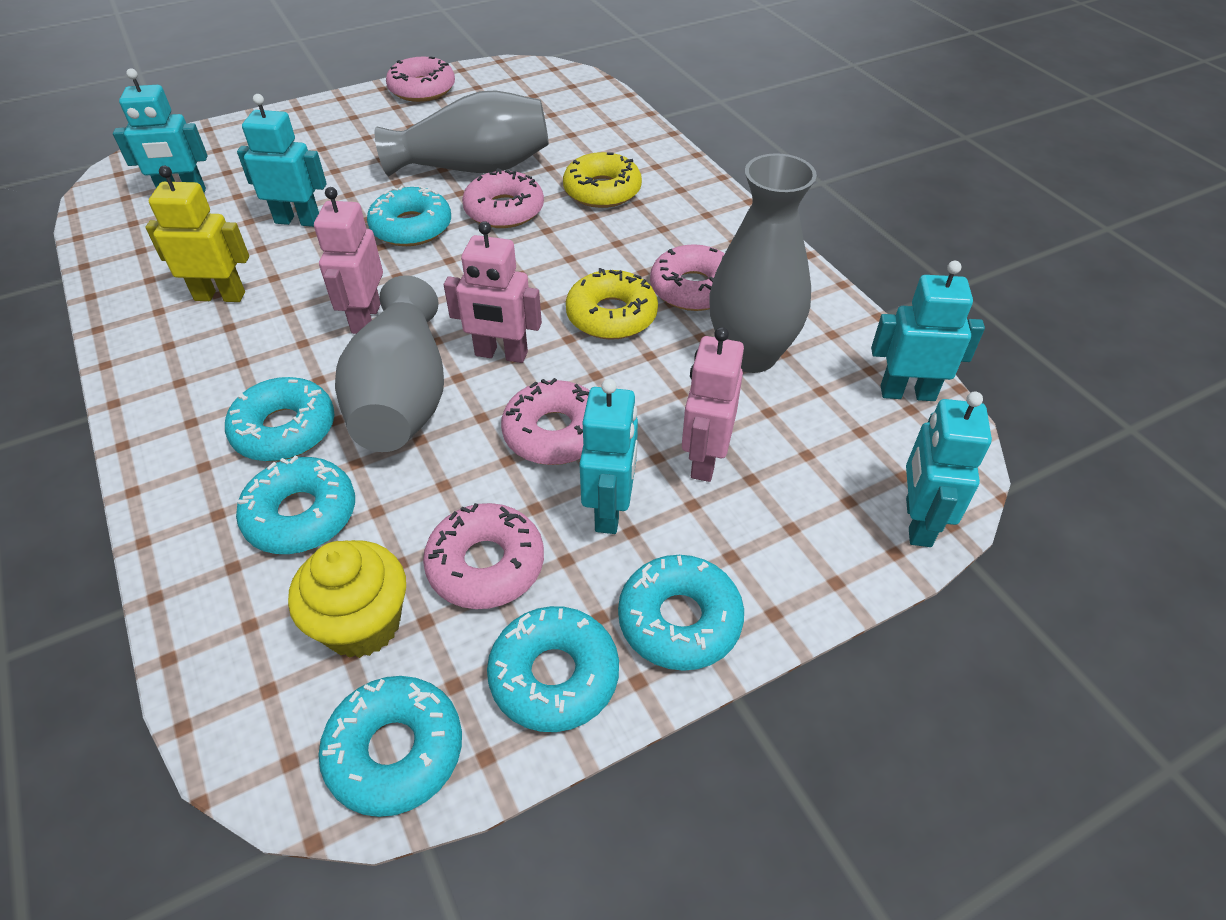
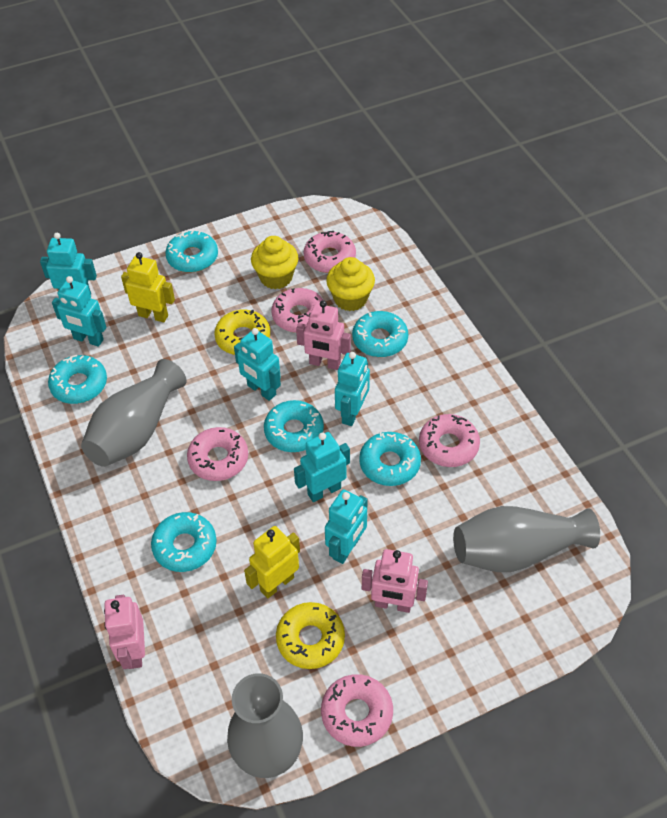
turquoise robot: 5 -> 6
yellow cupcake: 1 -> 2
yellow robot: 1 -> 2

